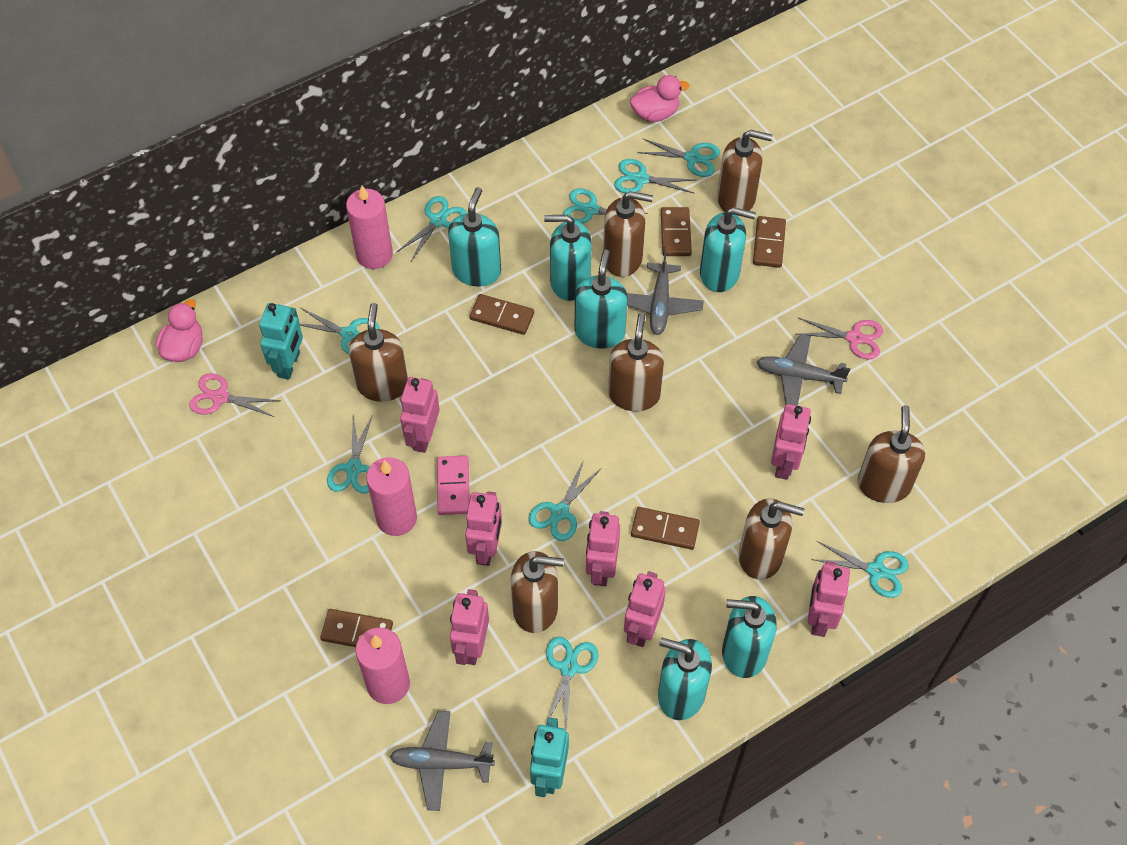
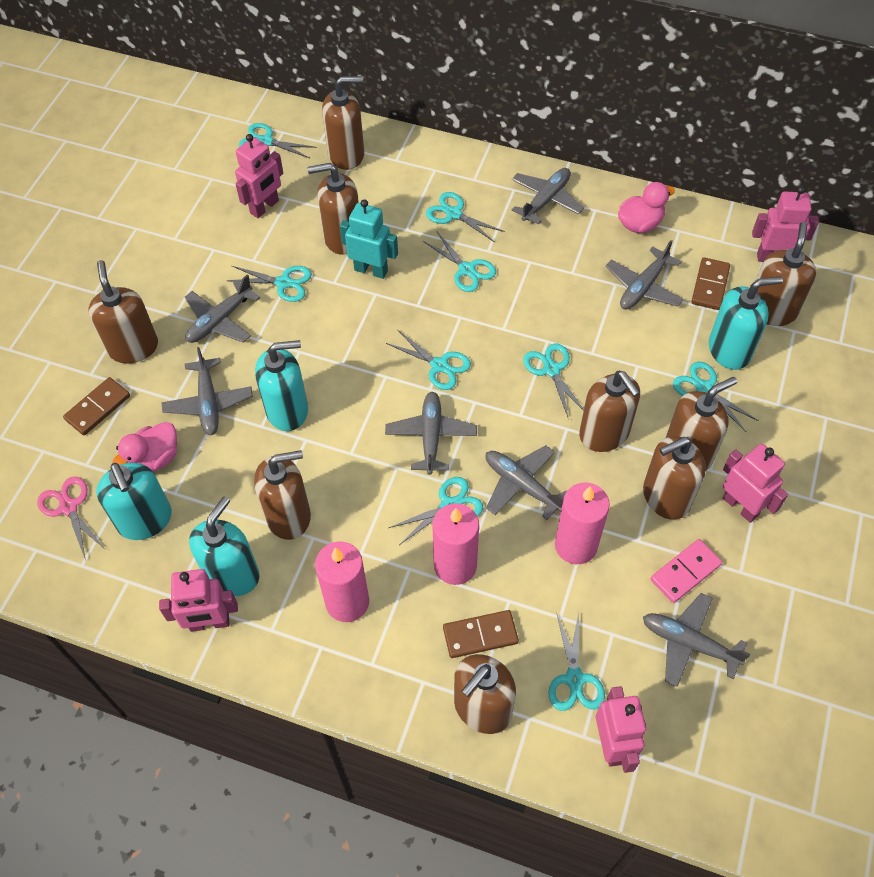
brown domino: 5 -> 3
brown soap dispenser: 7 -> 9
grey plane: 3 -> 7
pink robot: 7 -> 5
pink scissors: 2 -> 1
turquoise robot: 2 -> 1
turquoise soap dispenser: 6 -> 4

